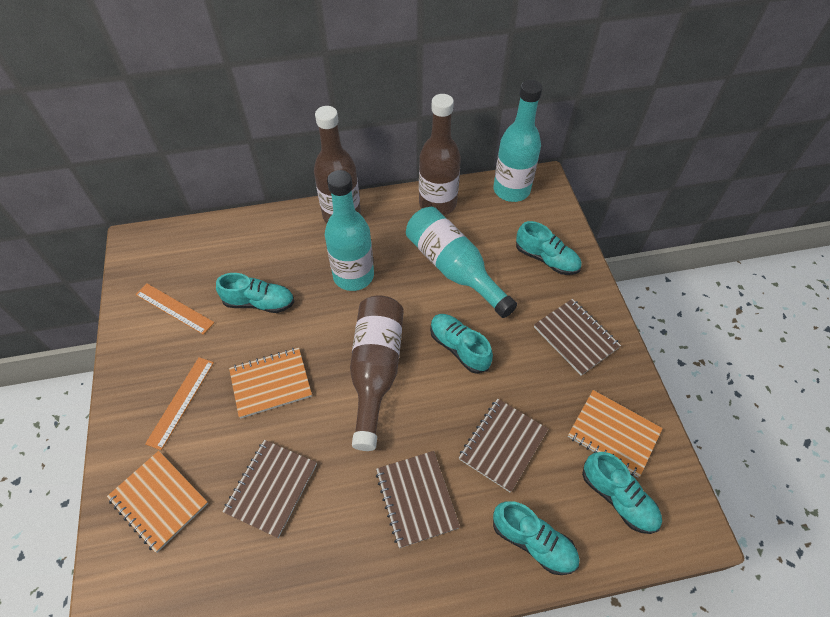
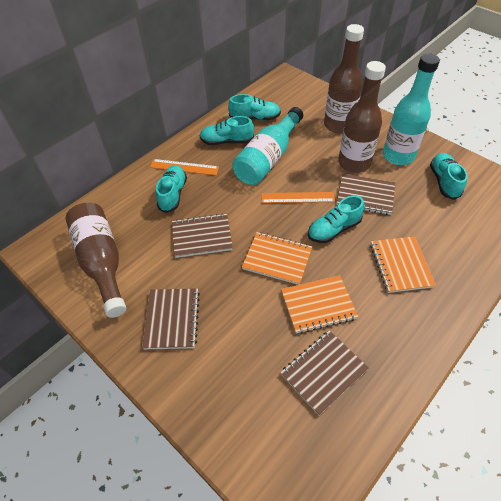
turquoise bottle: 3 -> 2

